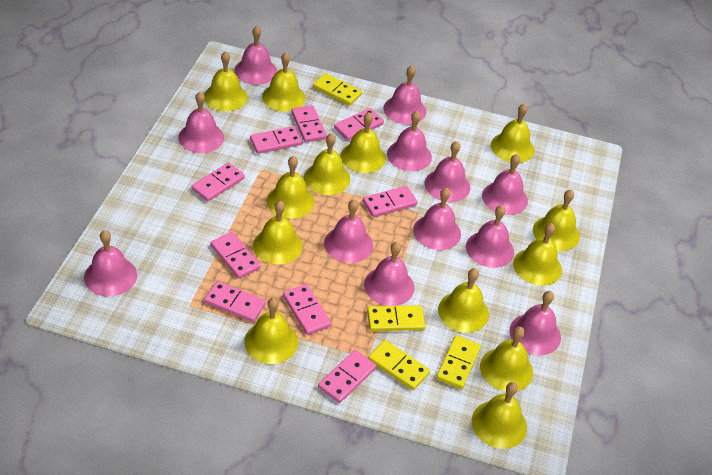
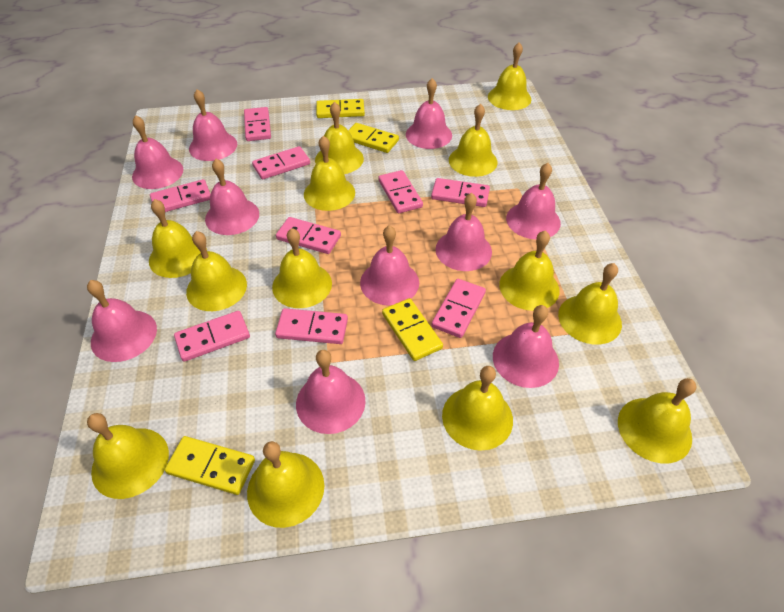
pink bell: 12 -> 10

